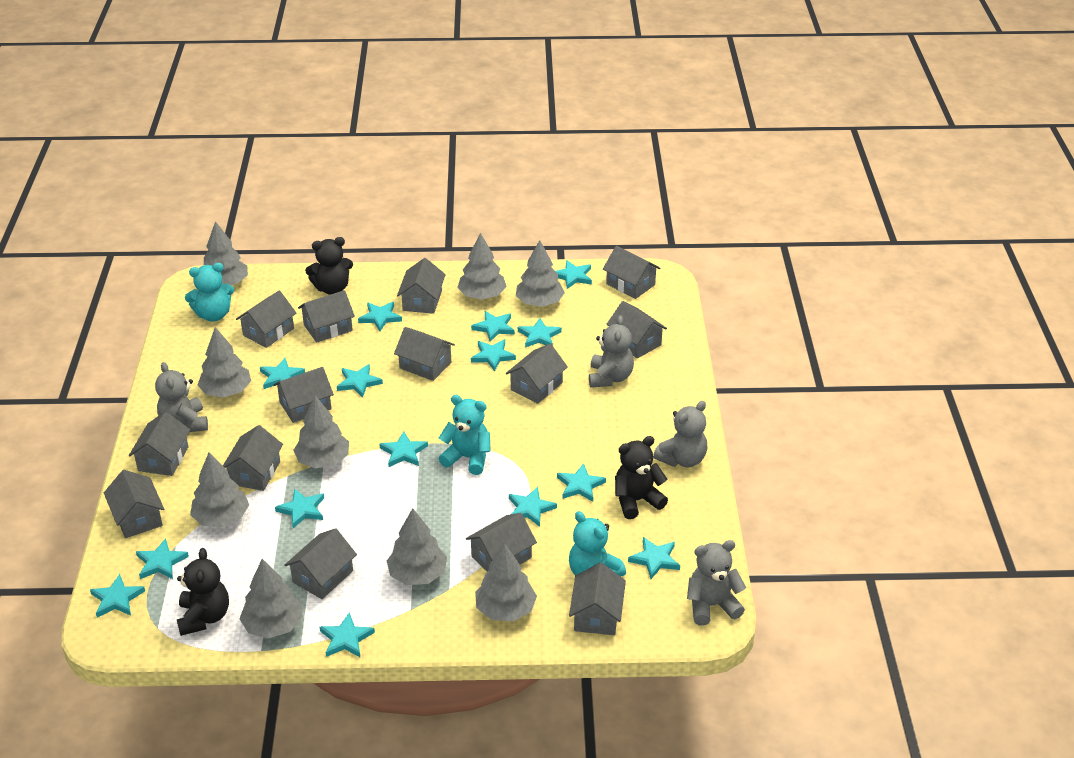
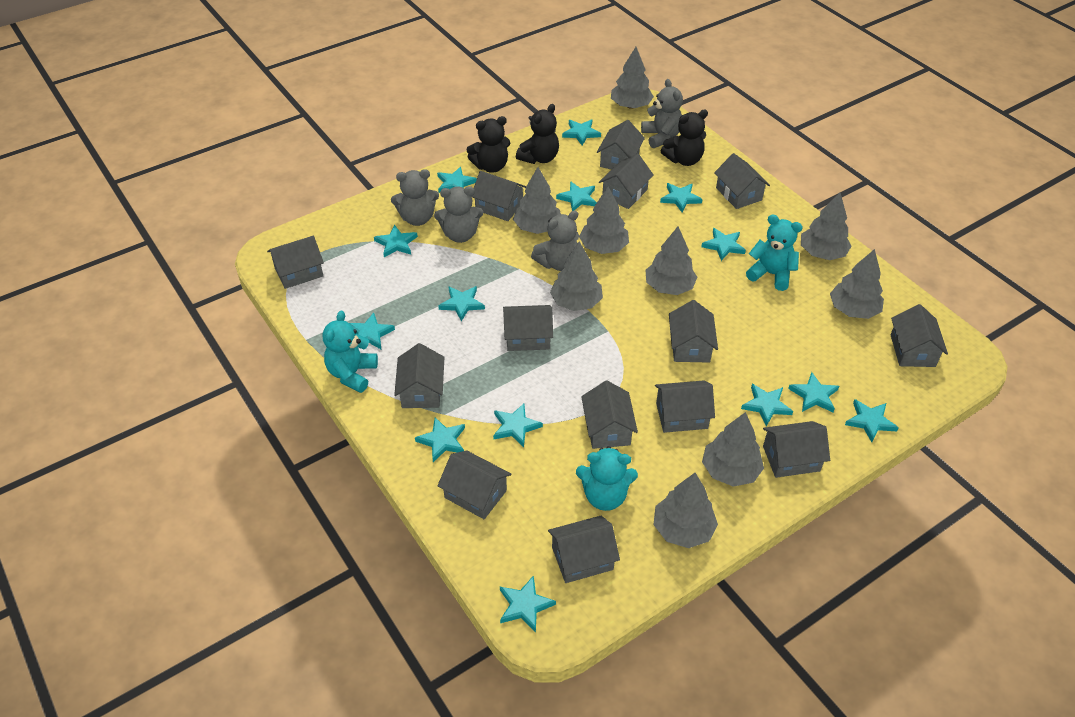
turquoise star: 15 -> 14

